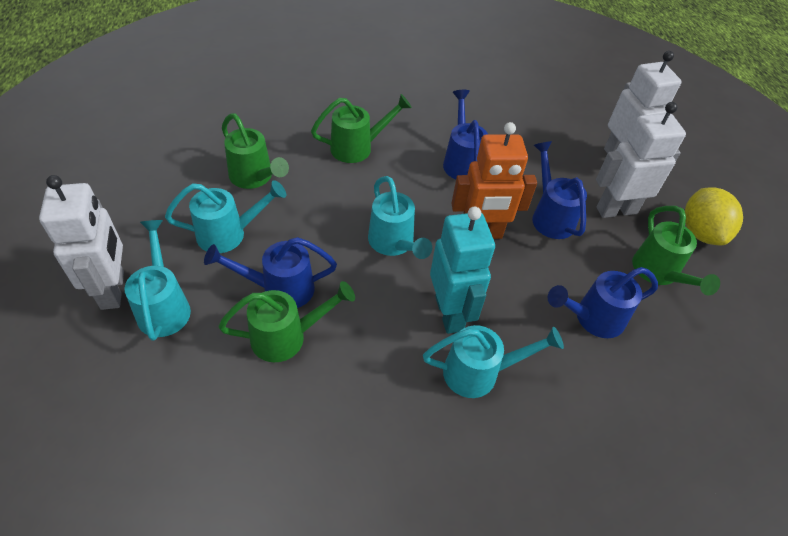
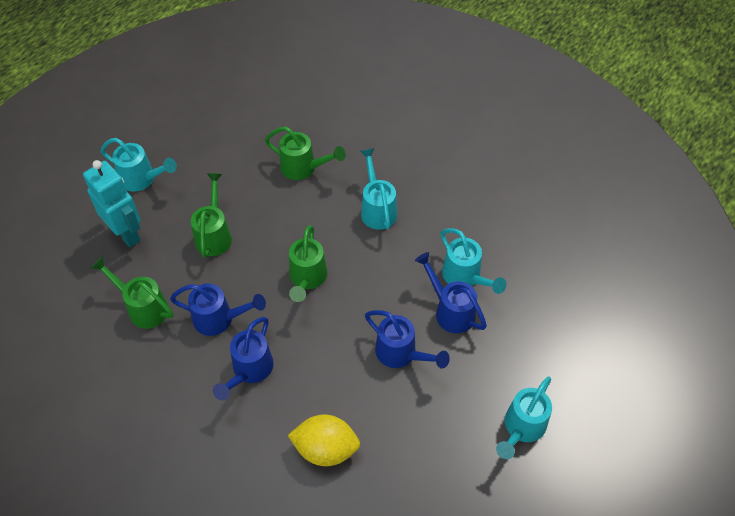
orange robot: 1 -> 0
white robot: 3 -> 0

